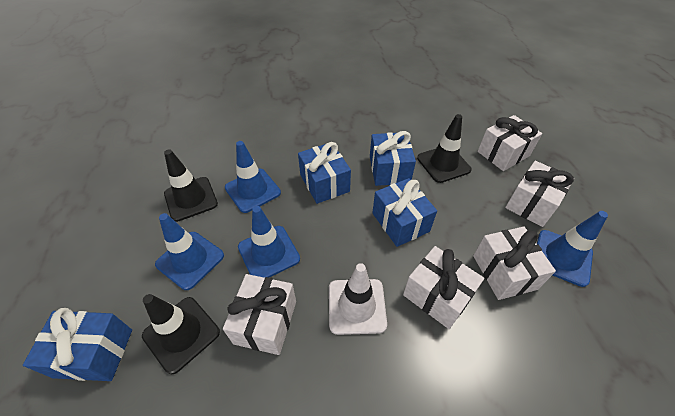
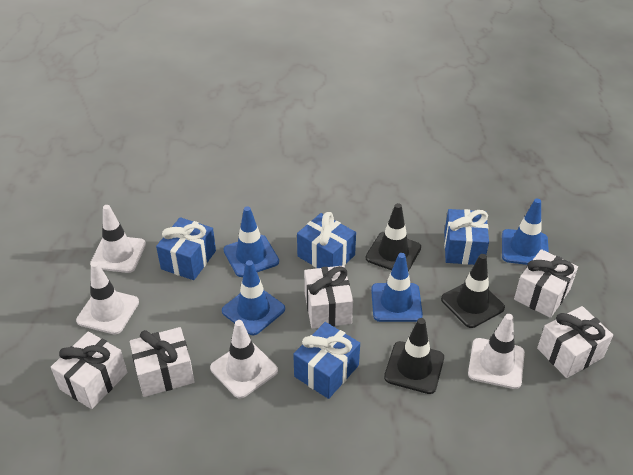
white traffic cone: 1 -> 4

